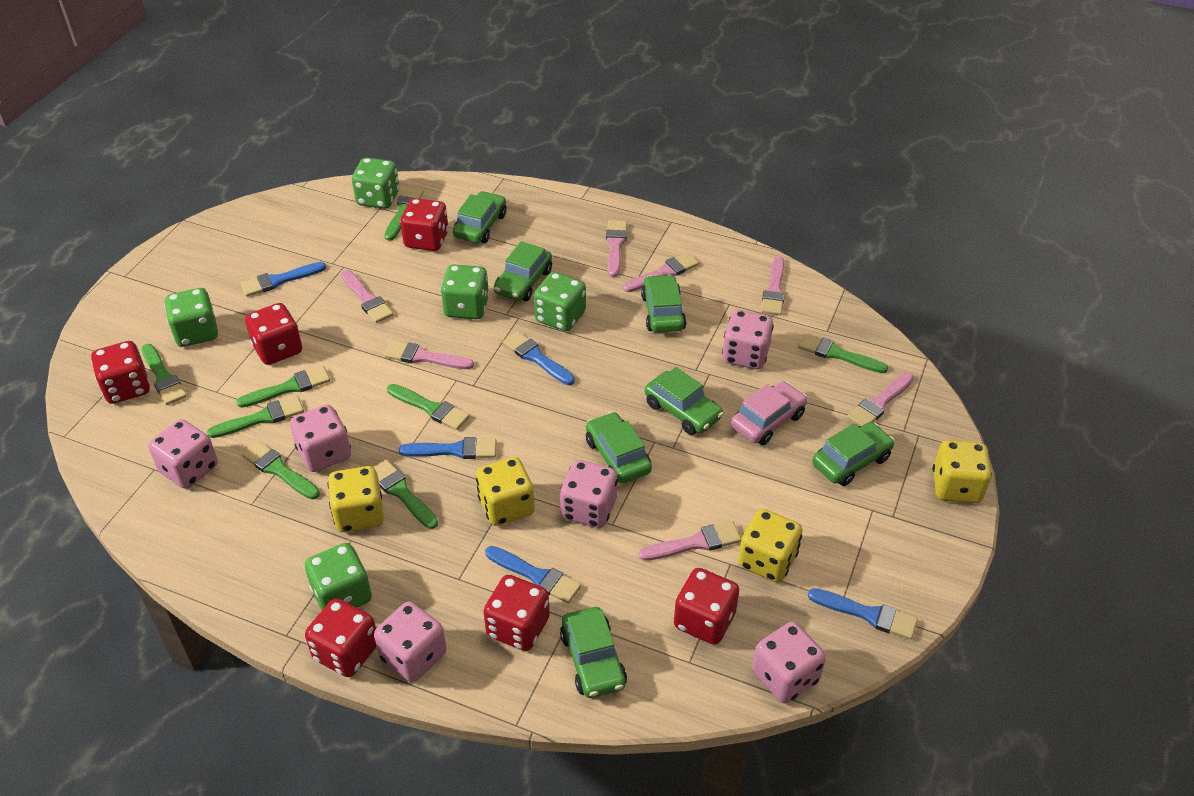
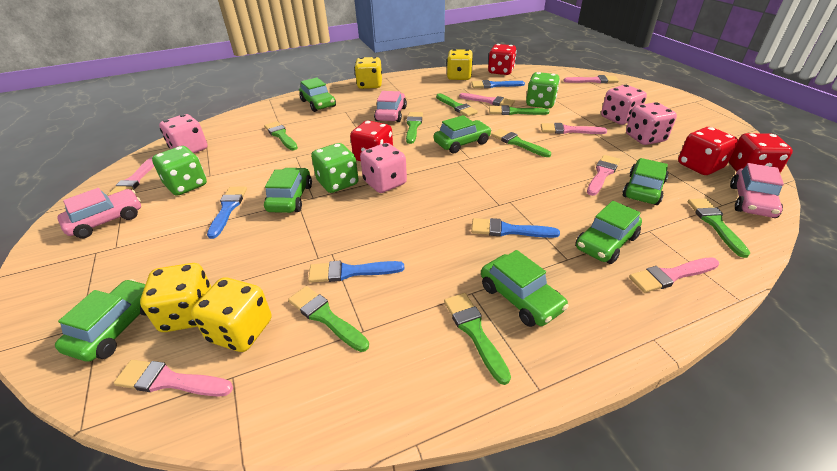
blue brush: 5 -> 4
green dice: 5 -> 3
pink car: 1 -> 3
pink dice: 6 -> 4
red dice: 6 -> 4

